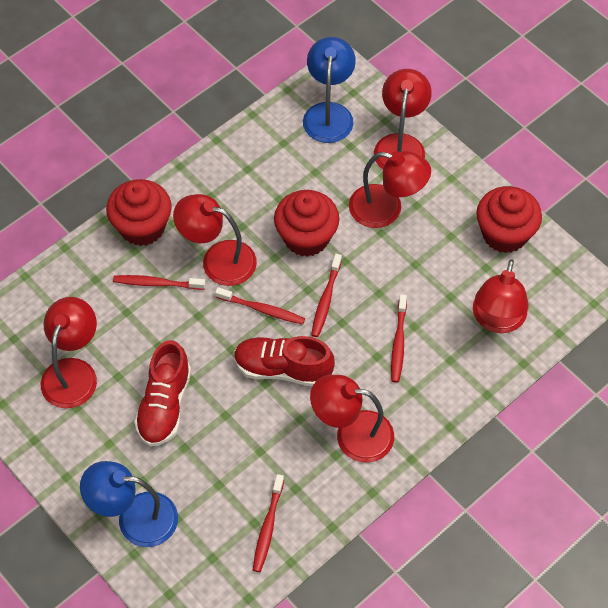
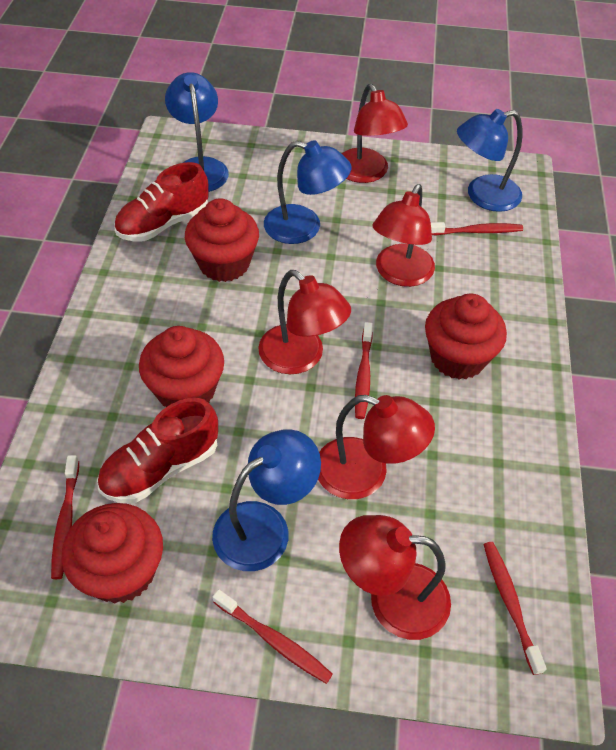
blue lamp: 2 -> 4
red cupcake: 3 -> 4
red lamp: 6 -> 5

